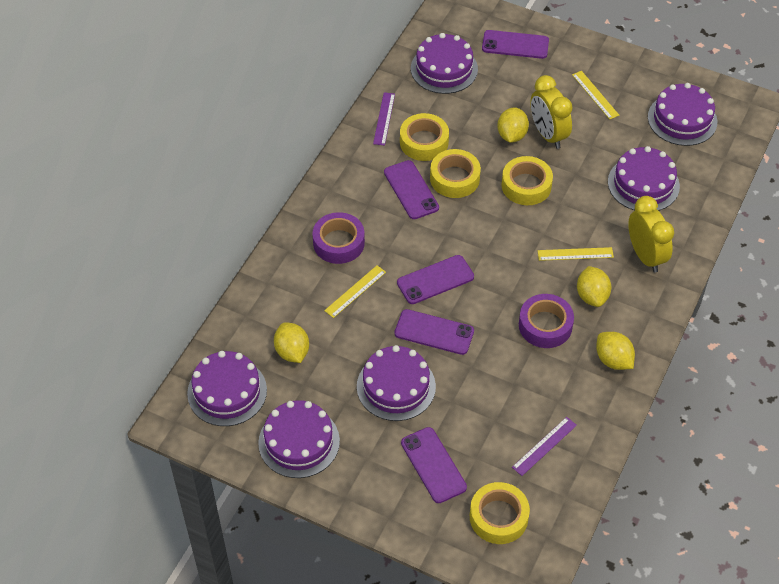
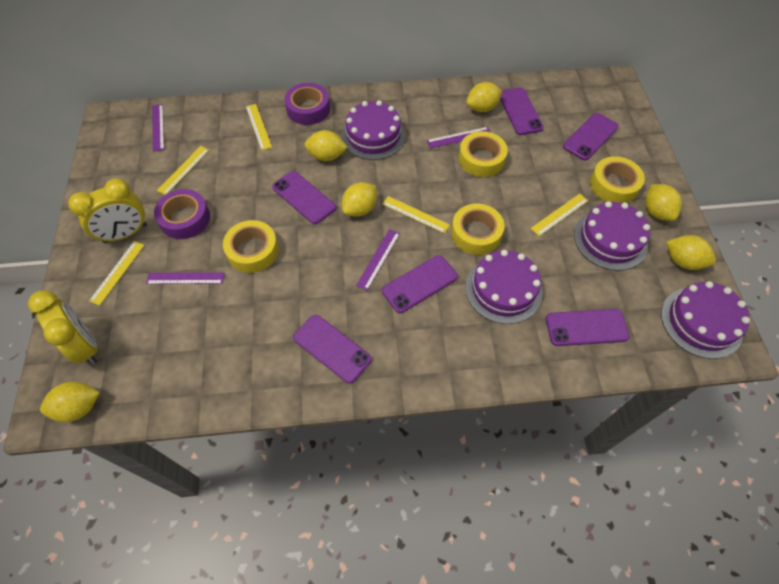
purple cake: 6 -> 4
purple phone: 5 -> 6
purple ruler: 2 -> 4
yellow lemon: 4 -> 6
yellow ruler: 3 -> 5

